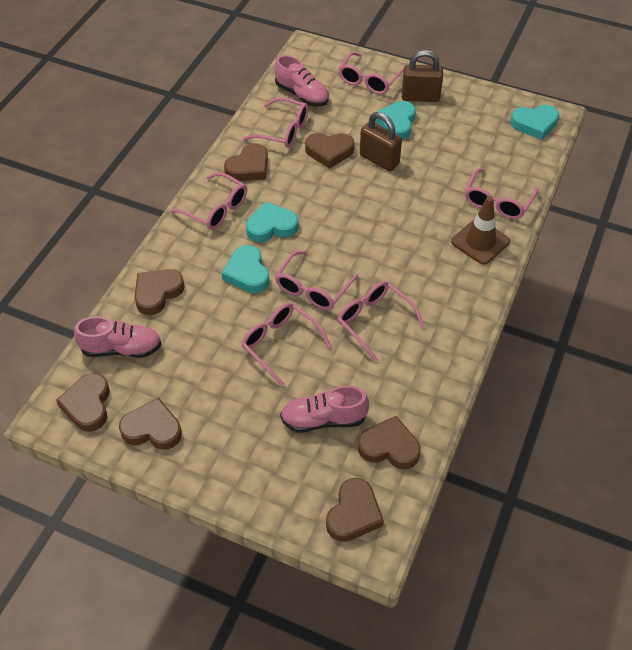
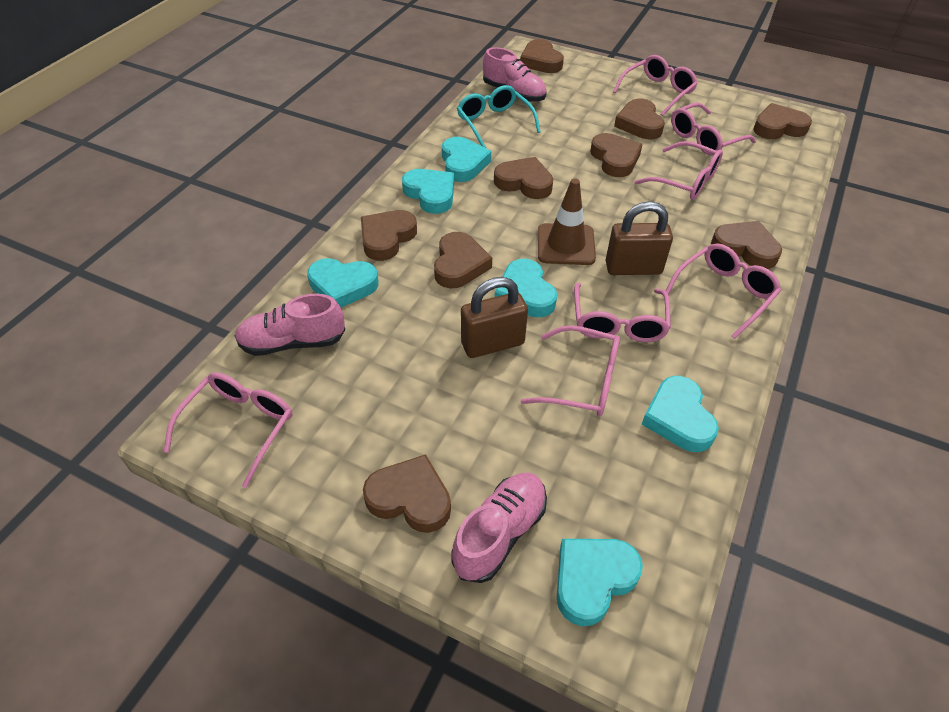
brown heart: 7 -> 9
turquoise glasses: 0 -> 1
turquoise heart: 4 -> 6

